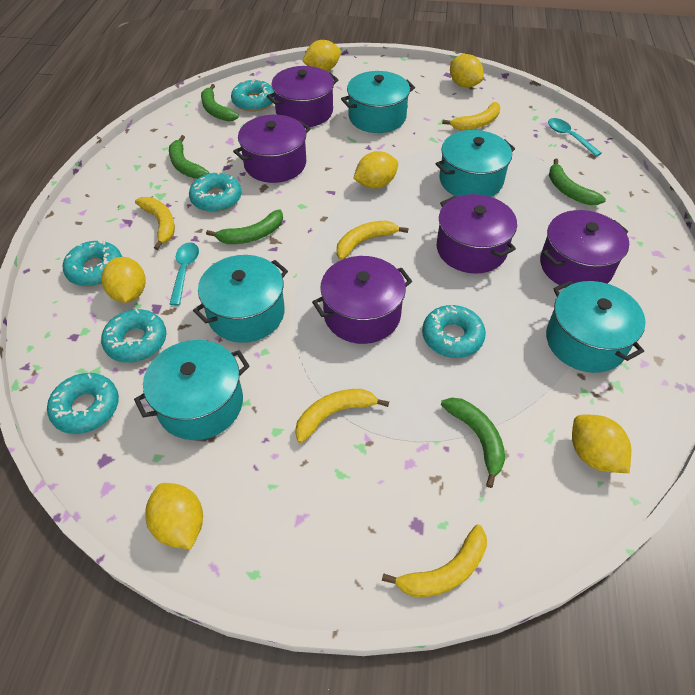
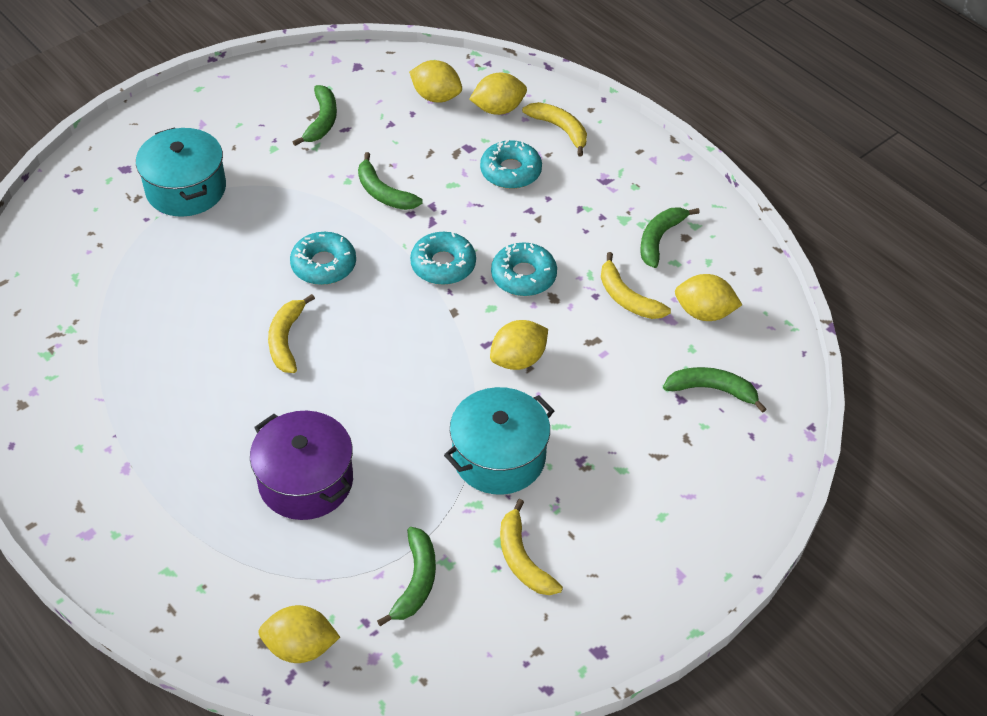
purple pot: 5 -> 1
turquoise donut: 6 -> 4
turquoise pot: 5 -> 2
turquoise spoon: 2 -> 0
yellow banana: 5 -> 4
yellow lemon: 6 -> 5

